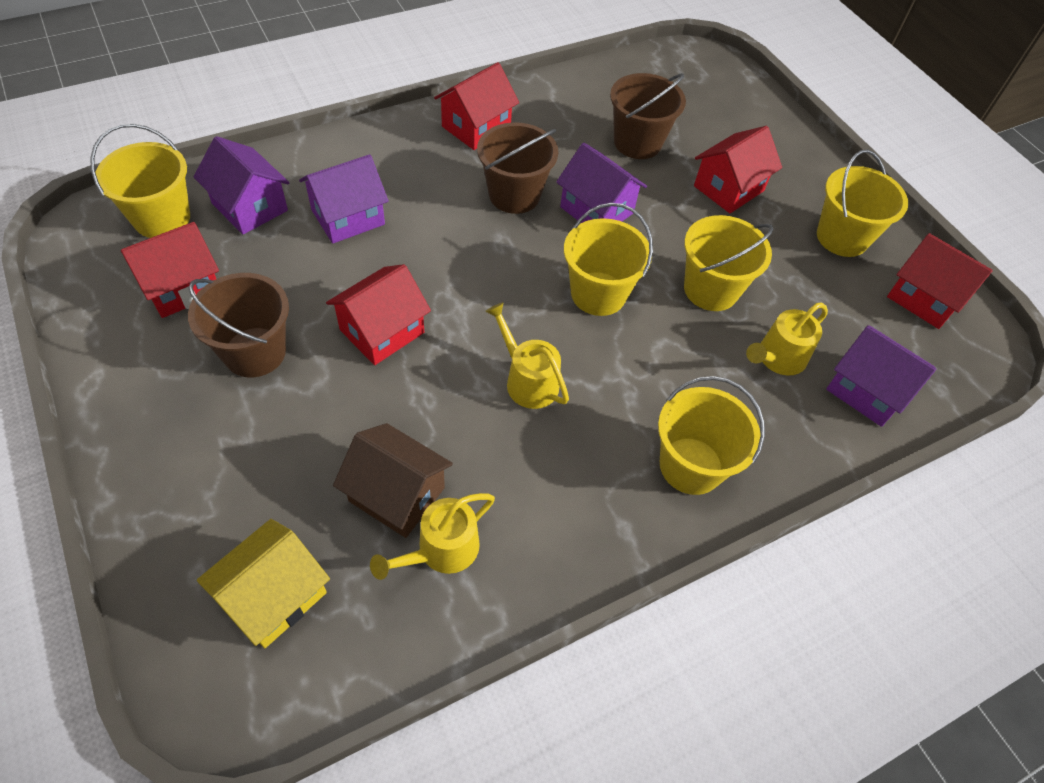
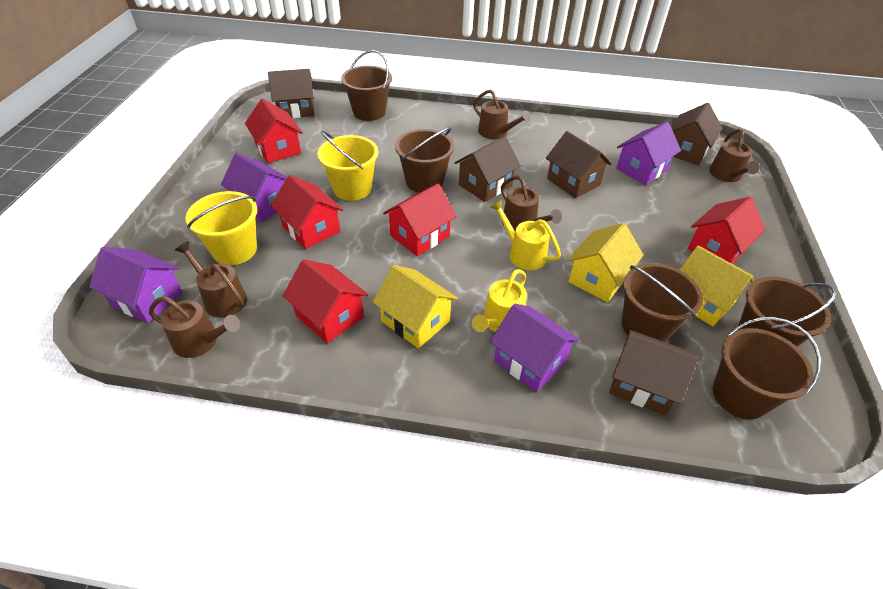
brown bucket: 3 -> 5
brown house: 1 -> 5
brown watering can: 0 -> 5
yellow bucket: 5 -> 2
yellow house: 1 -> 3
yellow watering can: 3 -> 2

